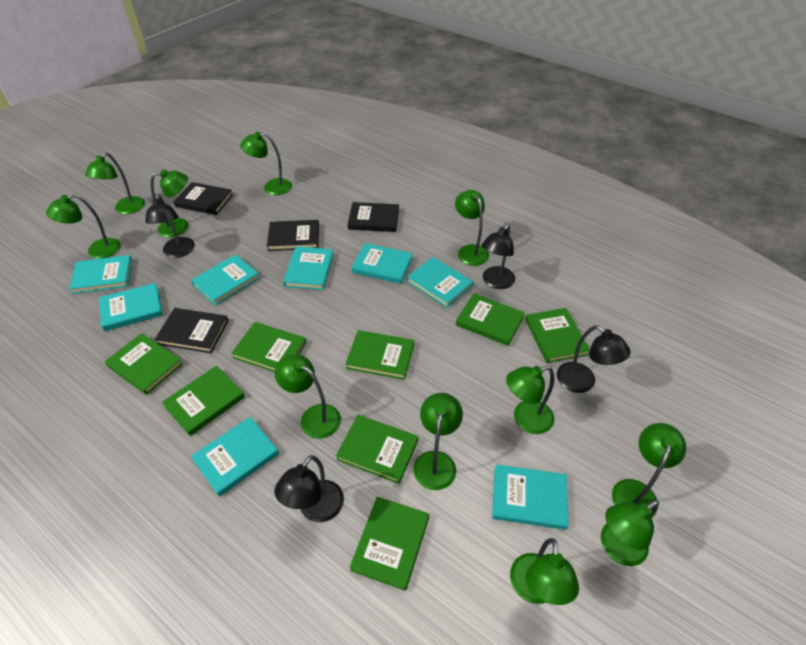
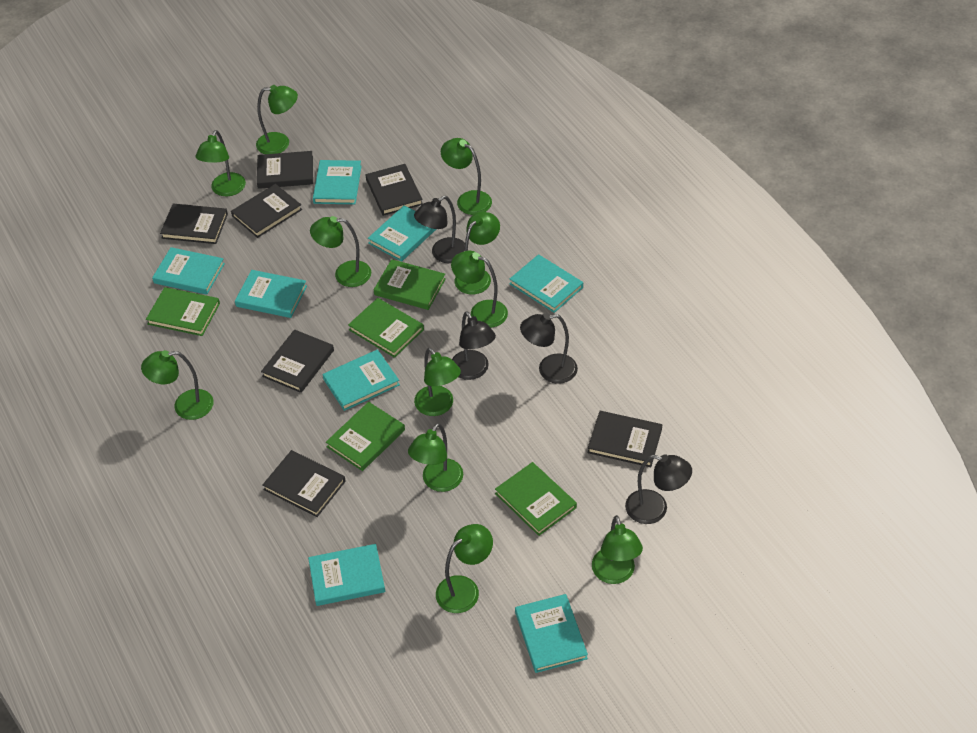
black book: 4 -> 7
green book: 8 -> 5

